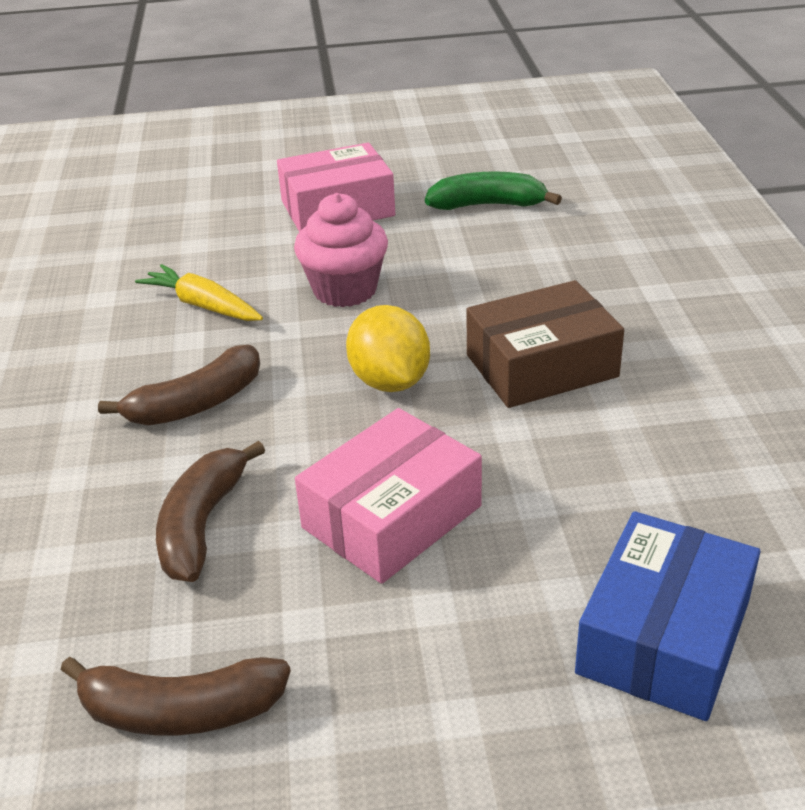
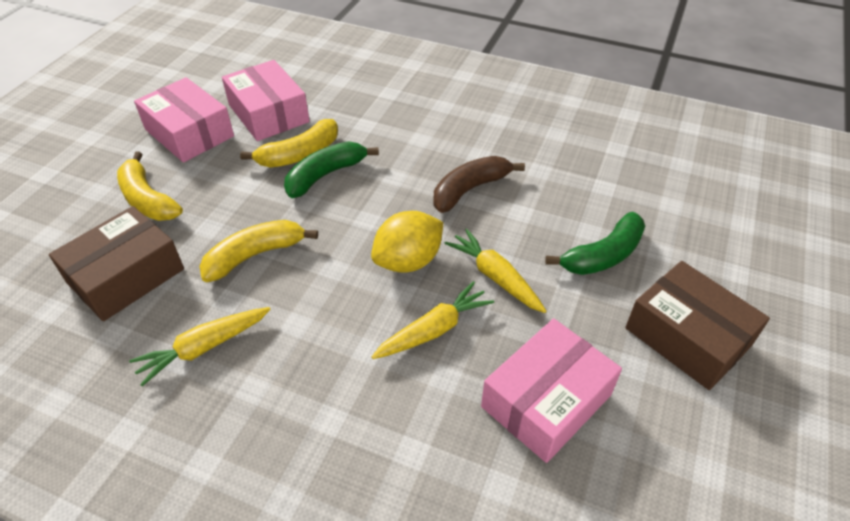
blue box: 1 -> 0
brown banana: 3 -> 1
brown box: 1 -> 2
green banana: 1 -> 2
pink box: 2 -> 3
pink cupcake: 1 -> 0
yellow banana: 0 -> 3
yellow carrot: 1 -> 3

